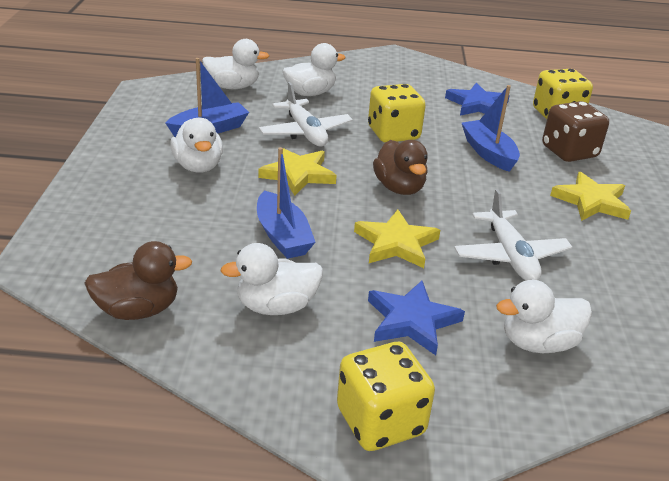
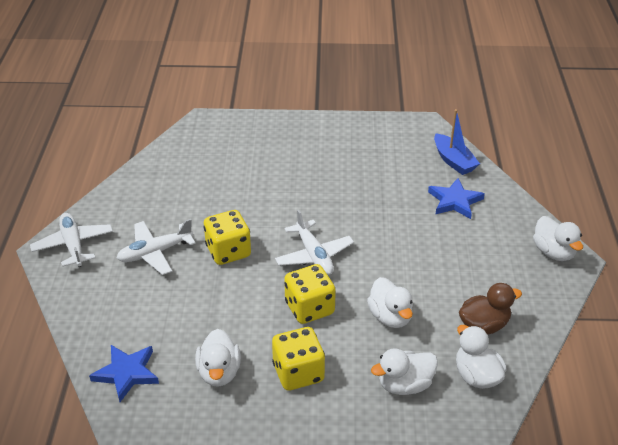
blue boat: 3 -> 1
brown dice: 1 -> 0
brown duck: 2 -> 1
white plane: 2 -> 3
yellow star: 3 -> 0

